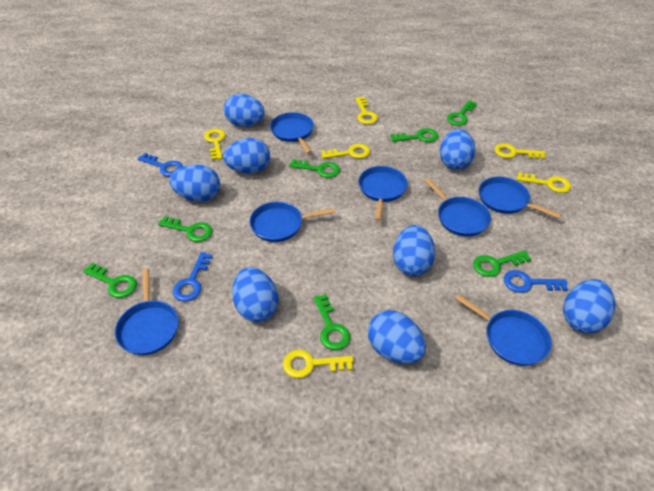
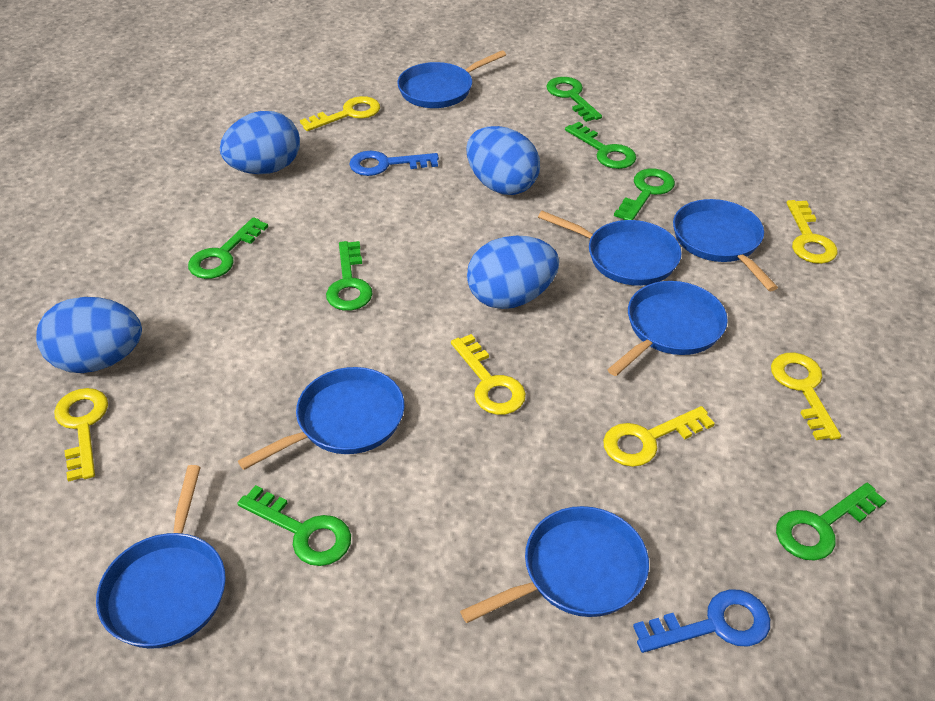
blue egg: 8 -> 4
blue key: 3 -> 2

